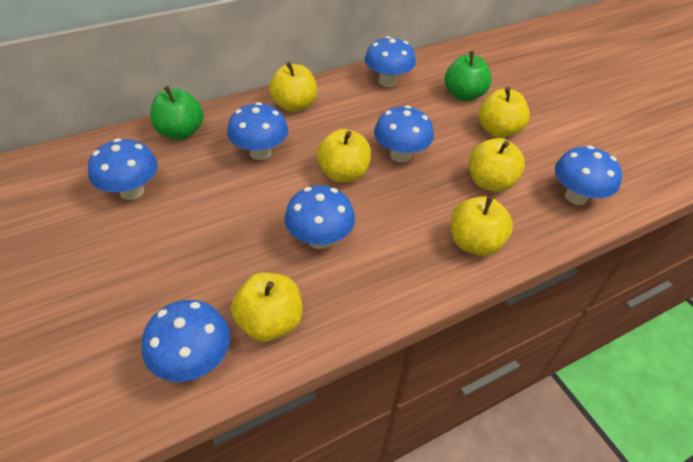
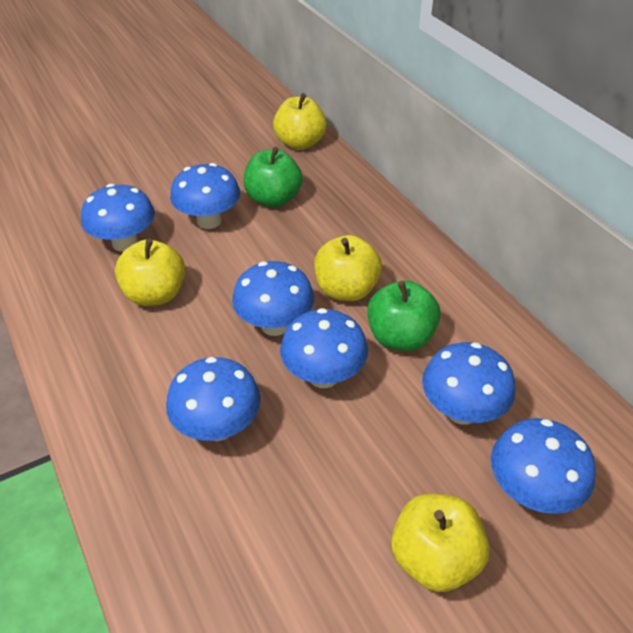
yellow apple: 6 -> 4

